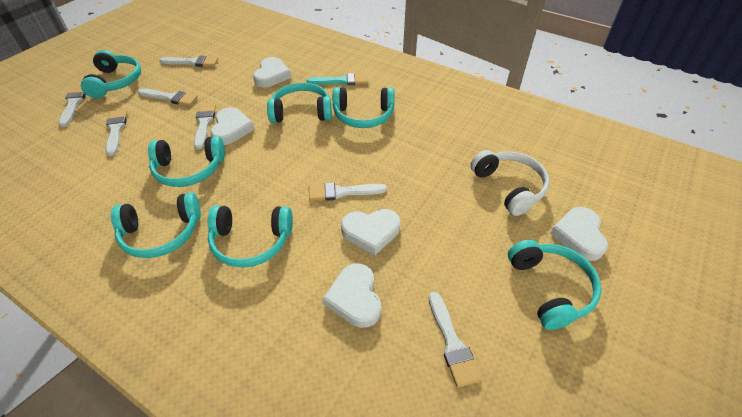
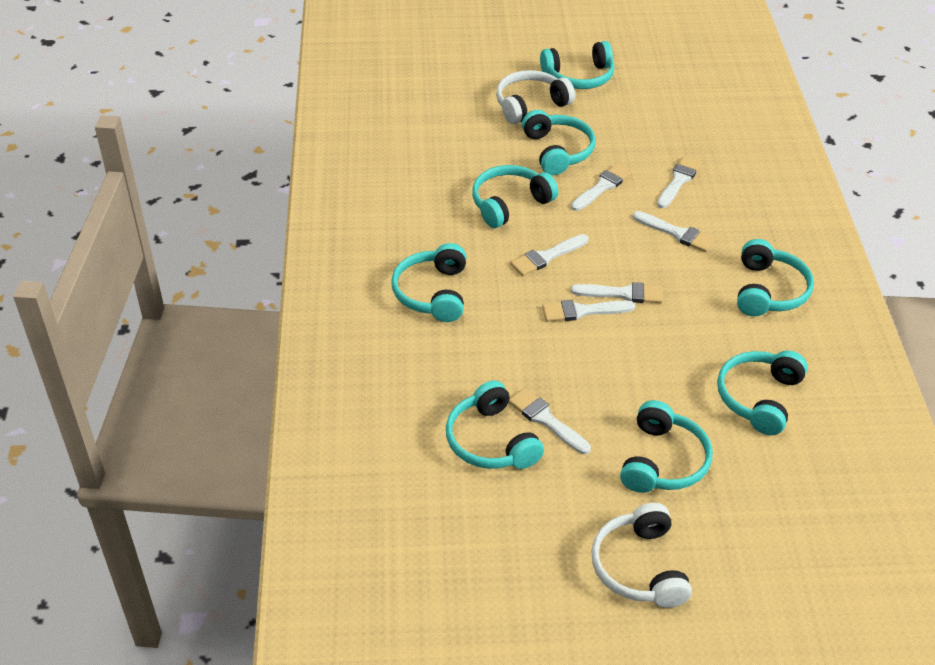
turquoise brush: 1 -> 0
turquoise headphones: 7 -> 8
white headphones: 1 -> 2
white heart: 5 -> 0

